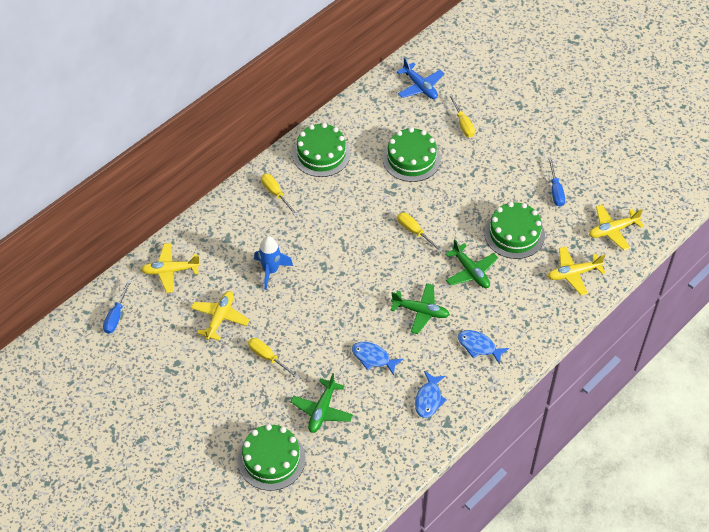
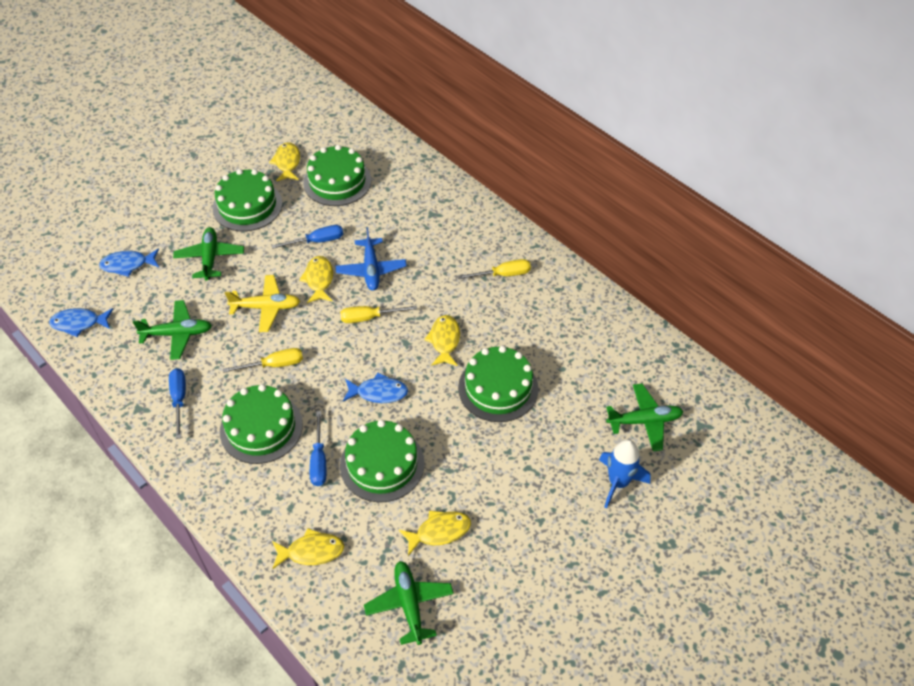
blue screwdriver: 2 -> 3
green cake: 4 -> 5
green plane: 3 -> 4
yellow fish: 0 -> 5
yellow plane: 4 -> 1
yellow screwdriver: 4 -> 3

